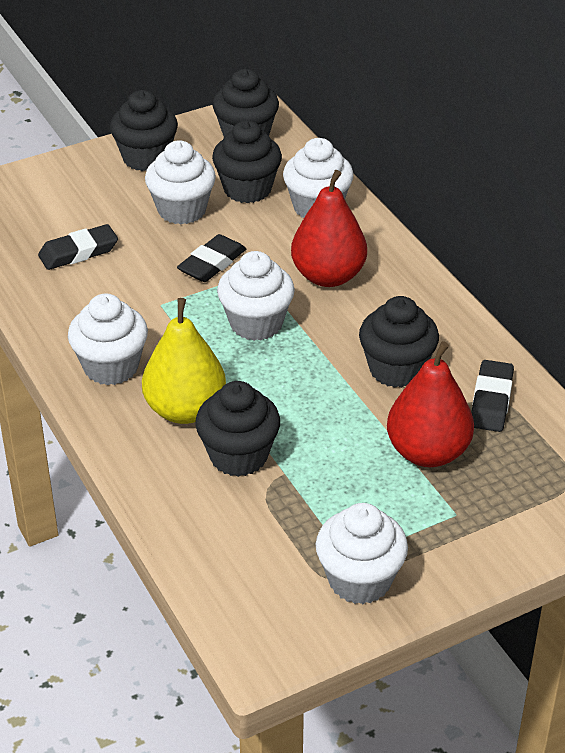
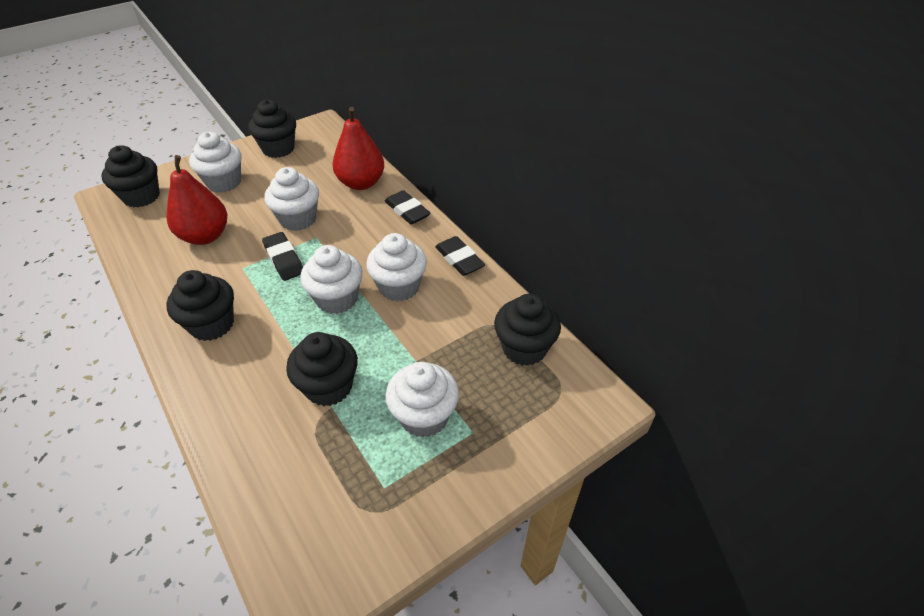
yellow pear: 1 -> 0

